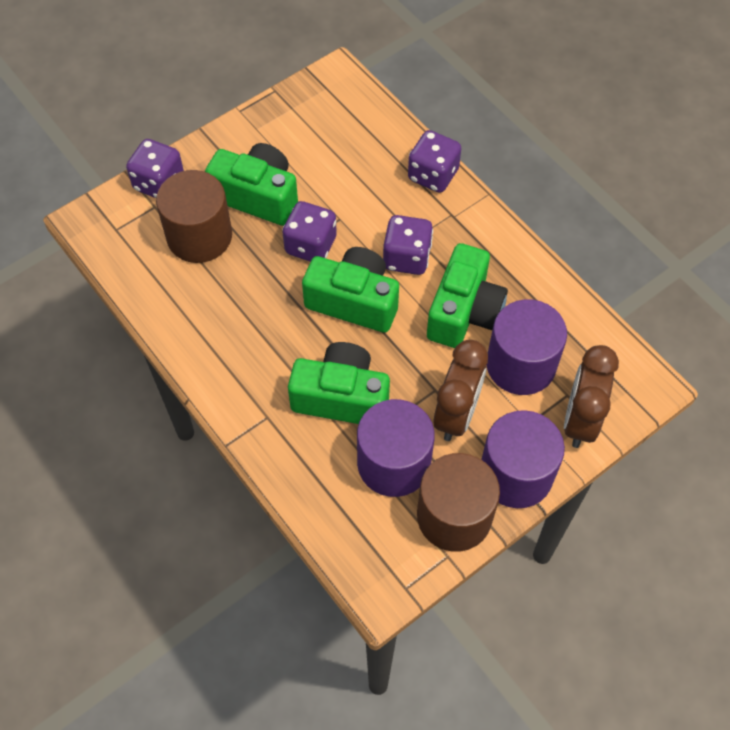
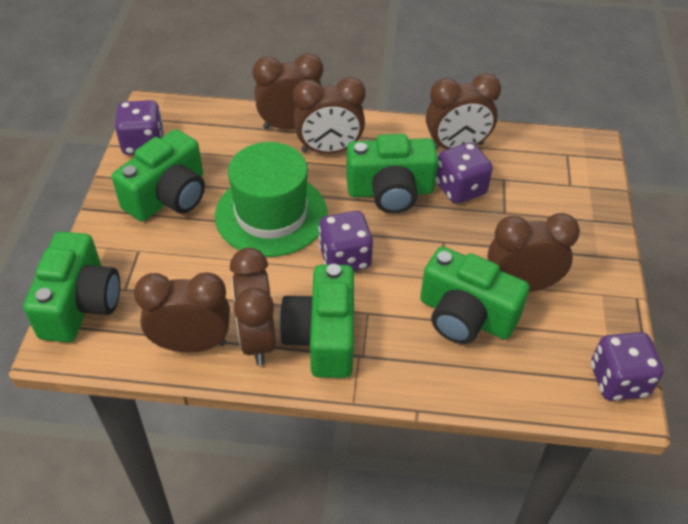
brown clock: 2 -> 6
brown cylinder: 2 -> 0
green camera: 4 -> 5
green hat: 0 -> 1
purple cylinder: 3 -> 0

